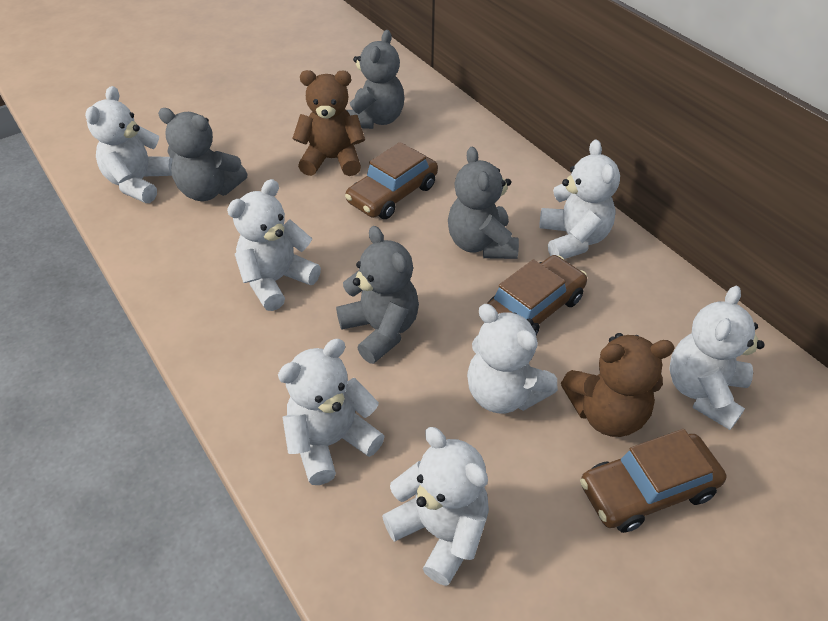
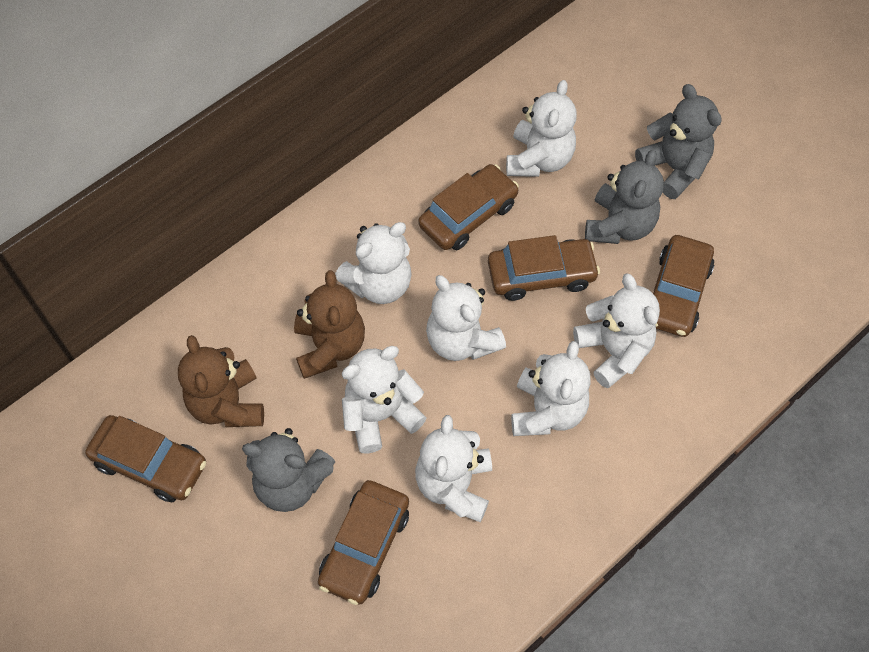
brown car: 3 -> 5
grey teddy bear: 4 -> 3

